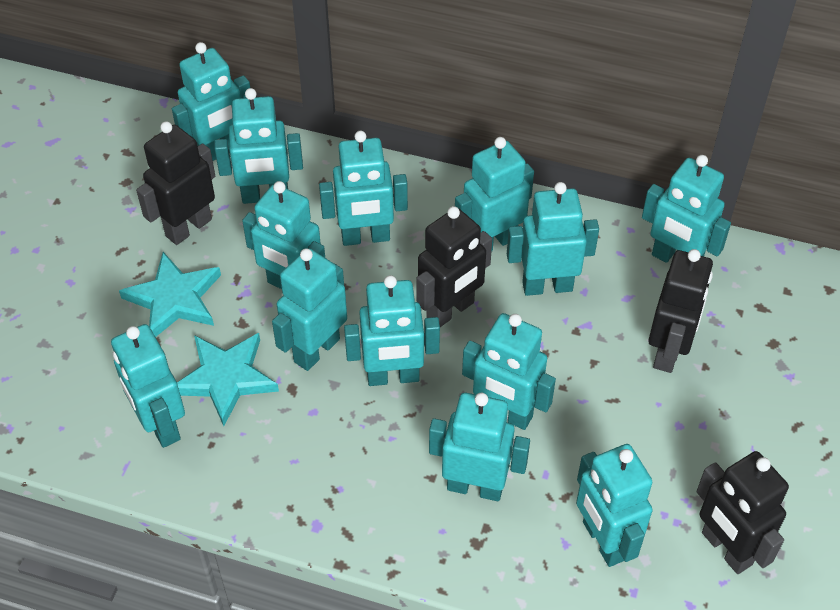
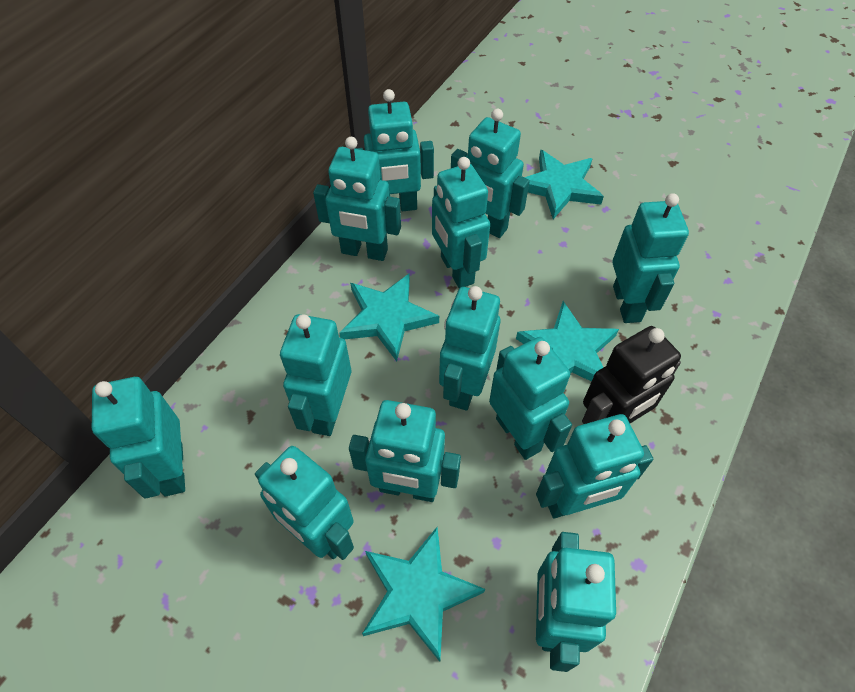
black robot: 4 -> 1
turquoise star: 2 -> 4

